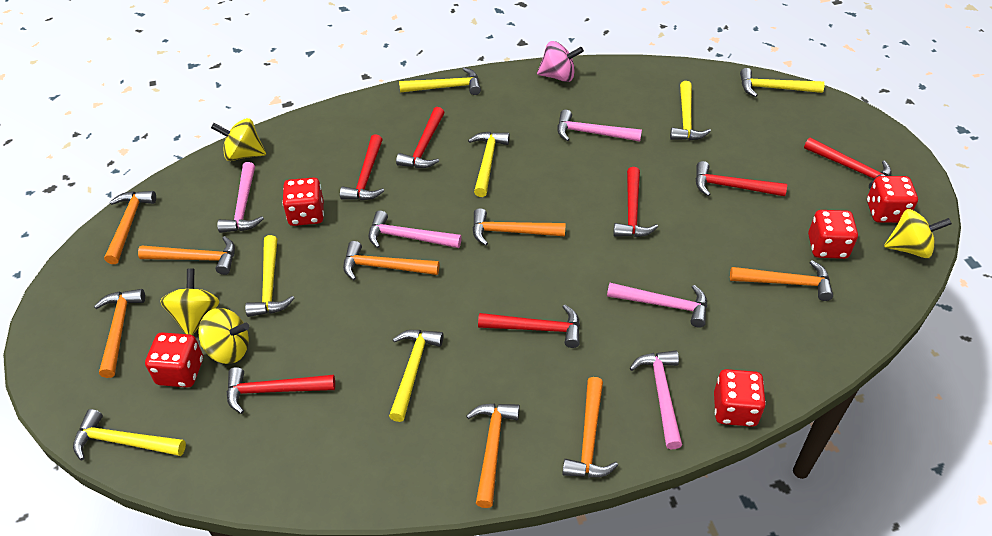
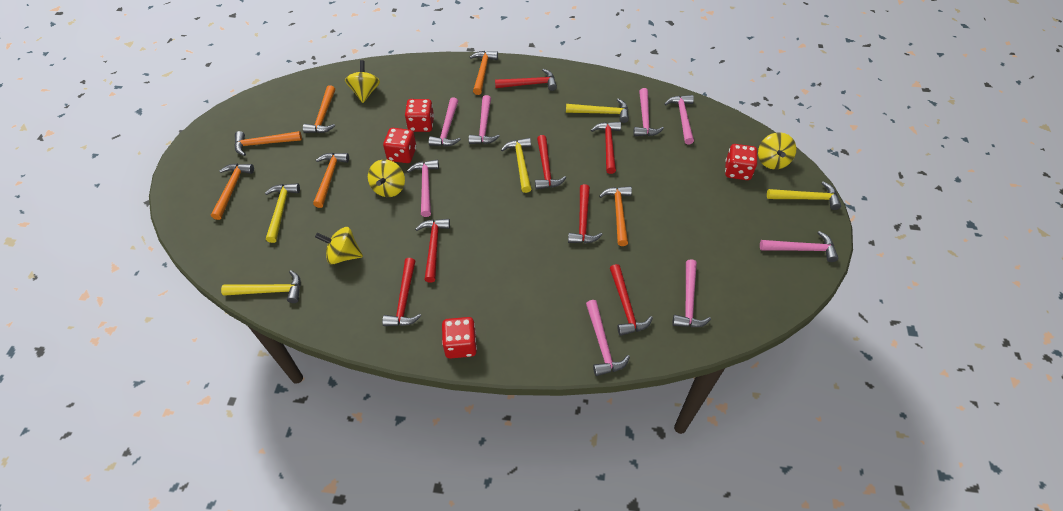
orange hammer: 8 -> 6
pink hammer: 5 -> 8
pink spinning top: 1 -> 0
red dice: 5 -> 4
yellow hammer: 7 -> 5

